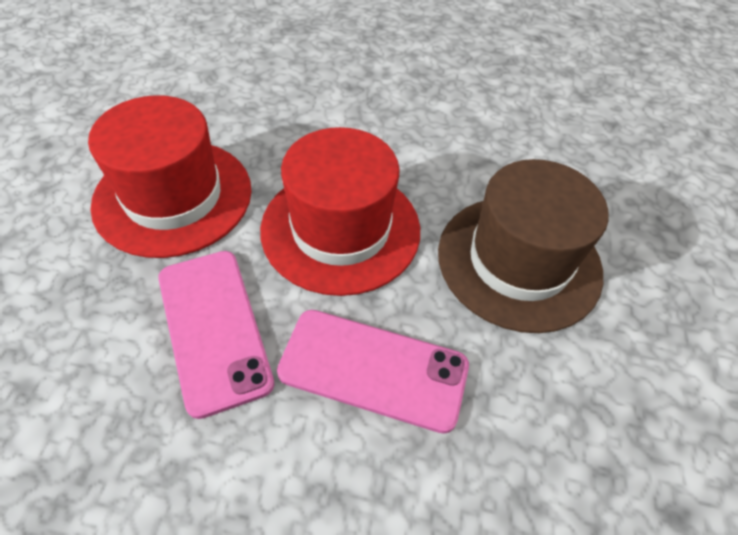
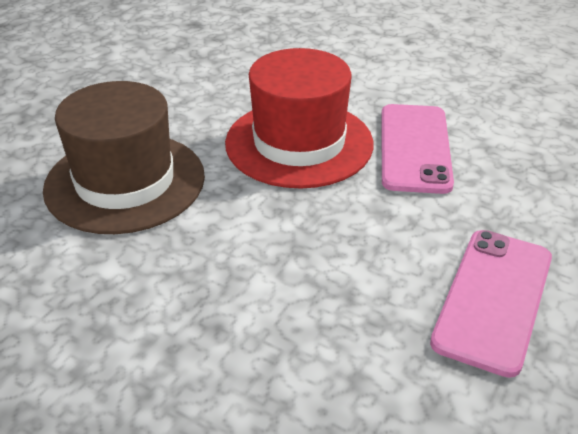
red hat: 2 -> 1

